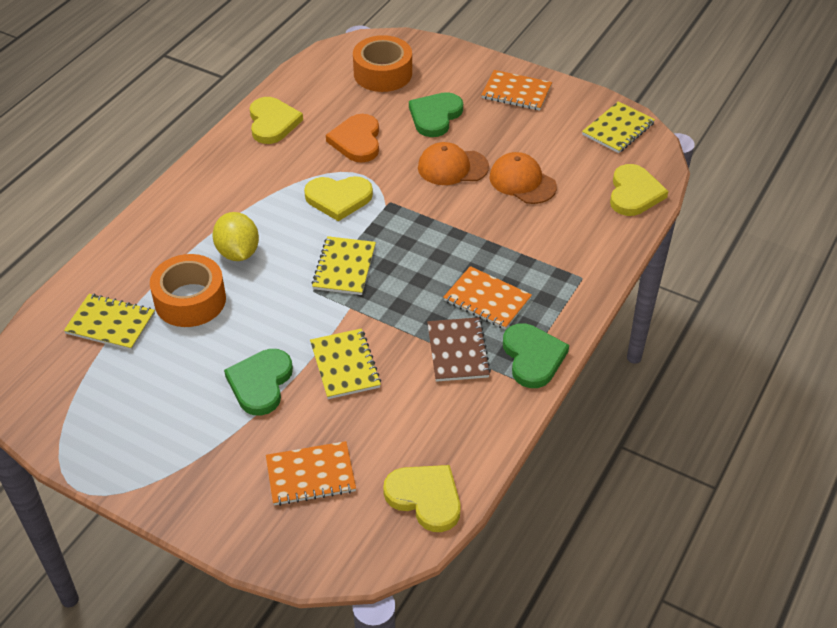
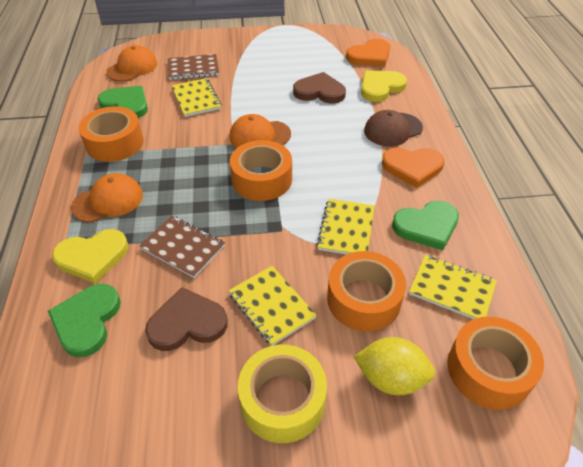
brown cap: 0 -> 1
brown heart: 0 -> 2
brown notebook: 1 -> 2
orange cap: 2 -> 3
orange heart: 1 -> 2
orange notebook: 3 -> 0
orange tape: 2 -> 4
yellow heart: 4 -> 2
yellow tape: 0 -> 1

